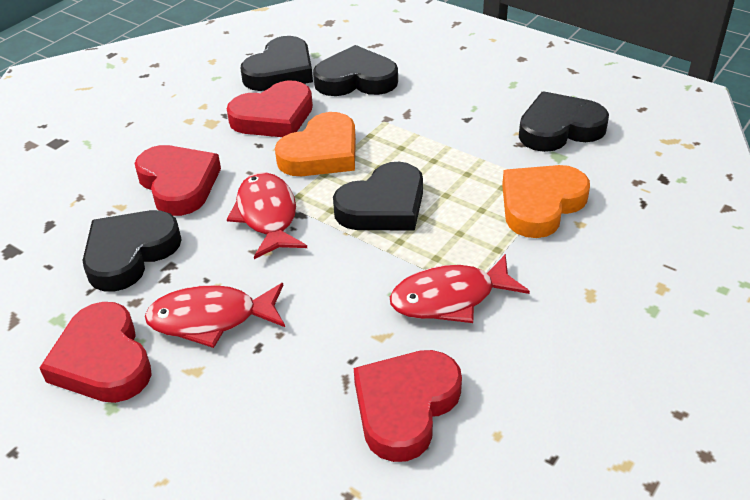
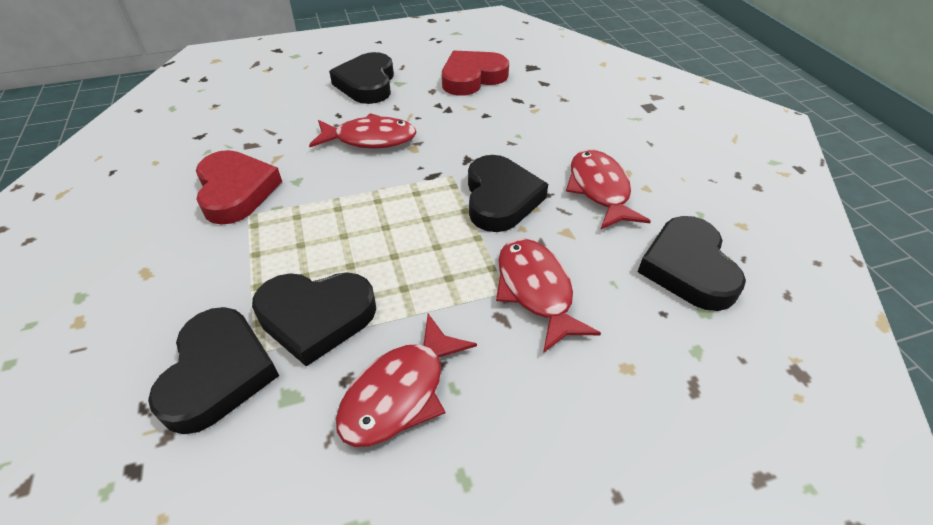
orange heart: 2 -> 0
red fish: 3 -> 4
red heart: 4 -> 2

